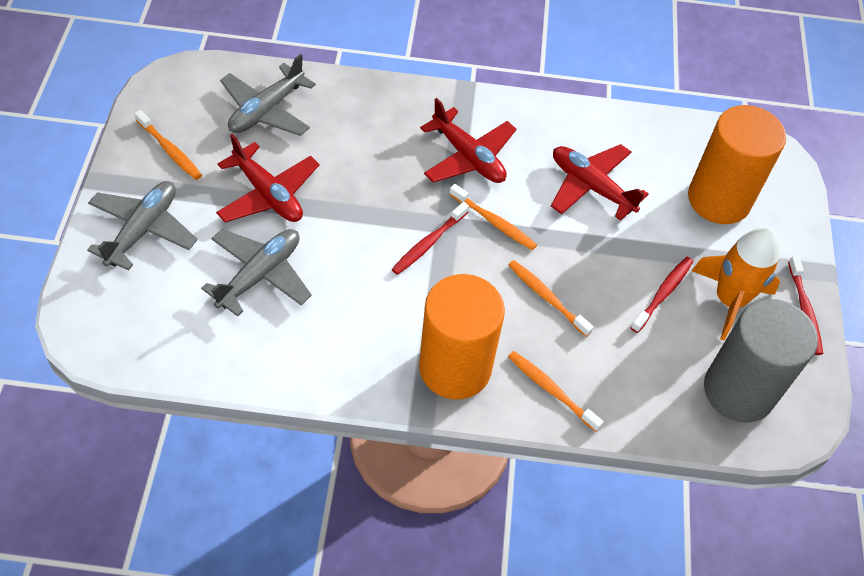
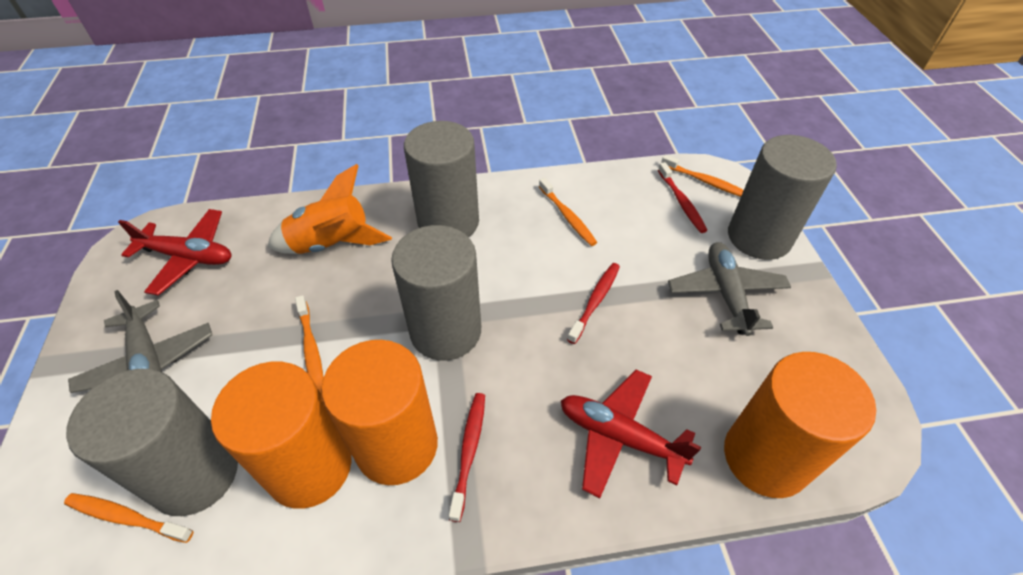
grey cylinder: 1 -> 4
grey plane: 3 -> 2
orange cylinder: 2 -> 3
red plane: 3 -> 2

